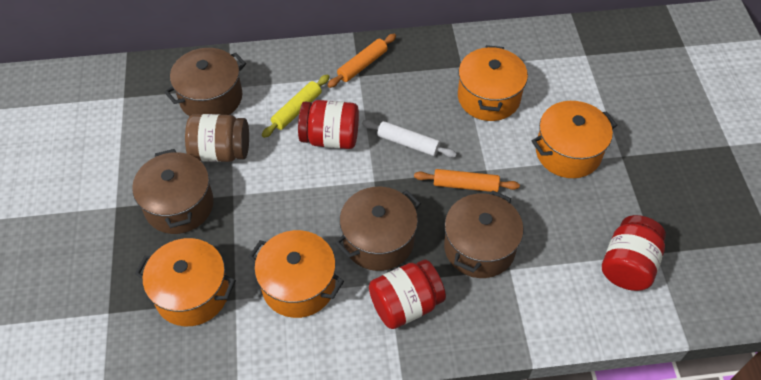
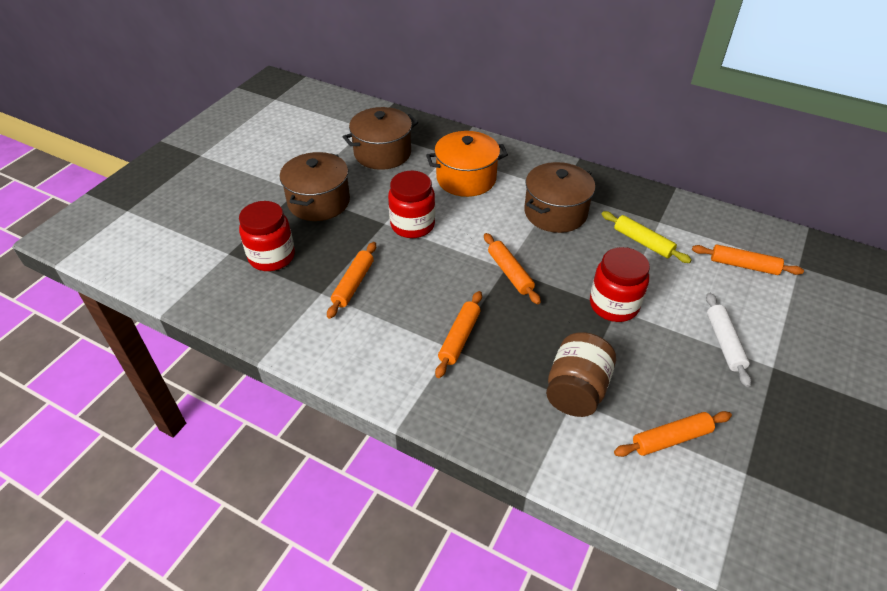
brown pot: 4 -> 3
orange pot: 4 -> 1
orange rolling pin: 2 -> 5

